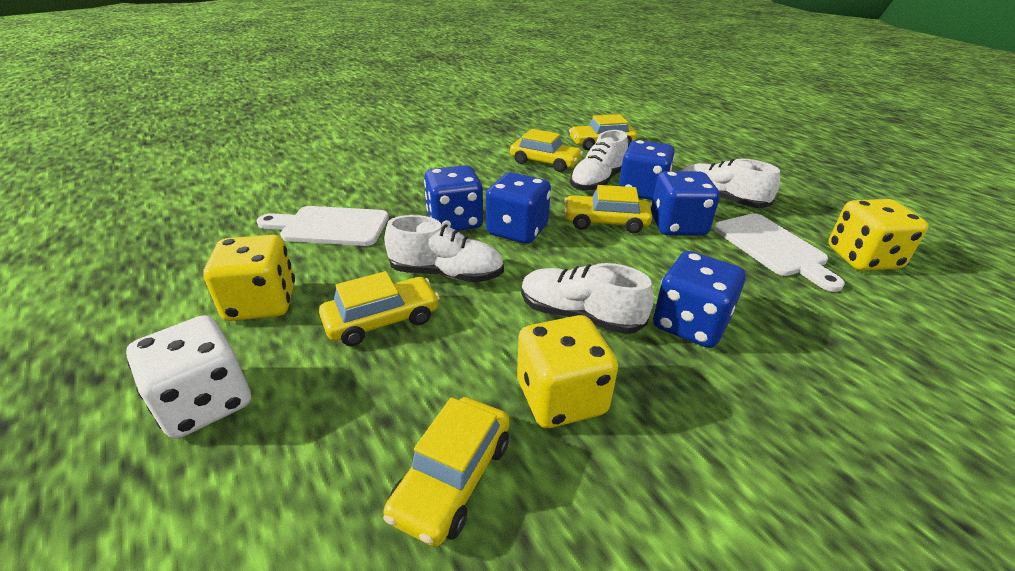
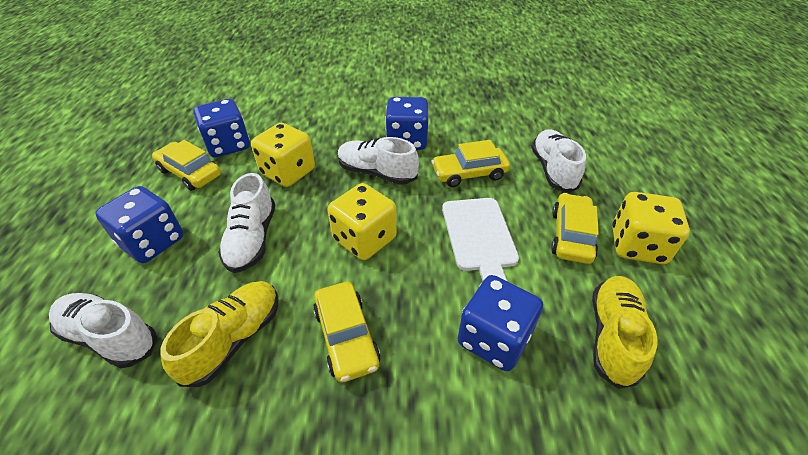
blue dice: 5 -> 4
white cutting board: 2 -> 1
white dice: 1 -> 0
yellow car: 5 -> 4
yellow shoe: 0 -> 2

